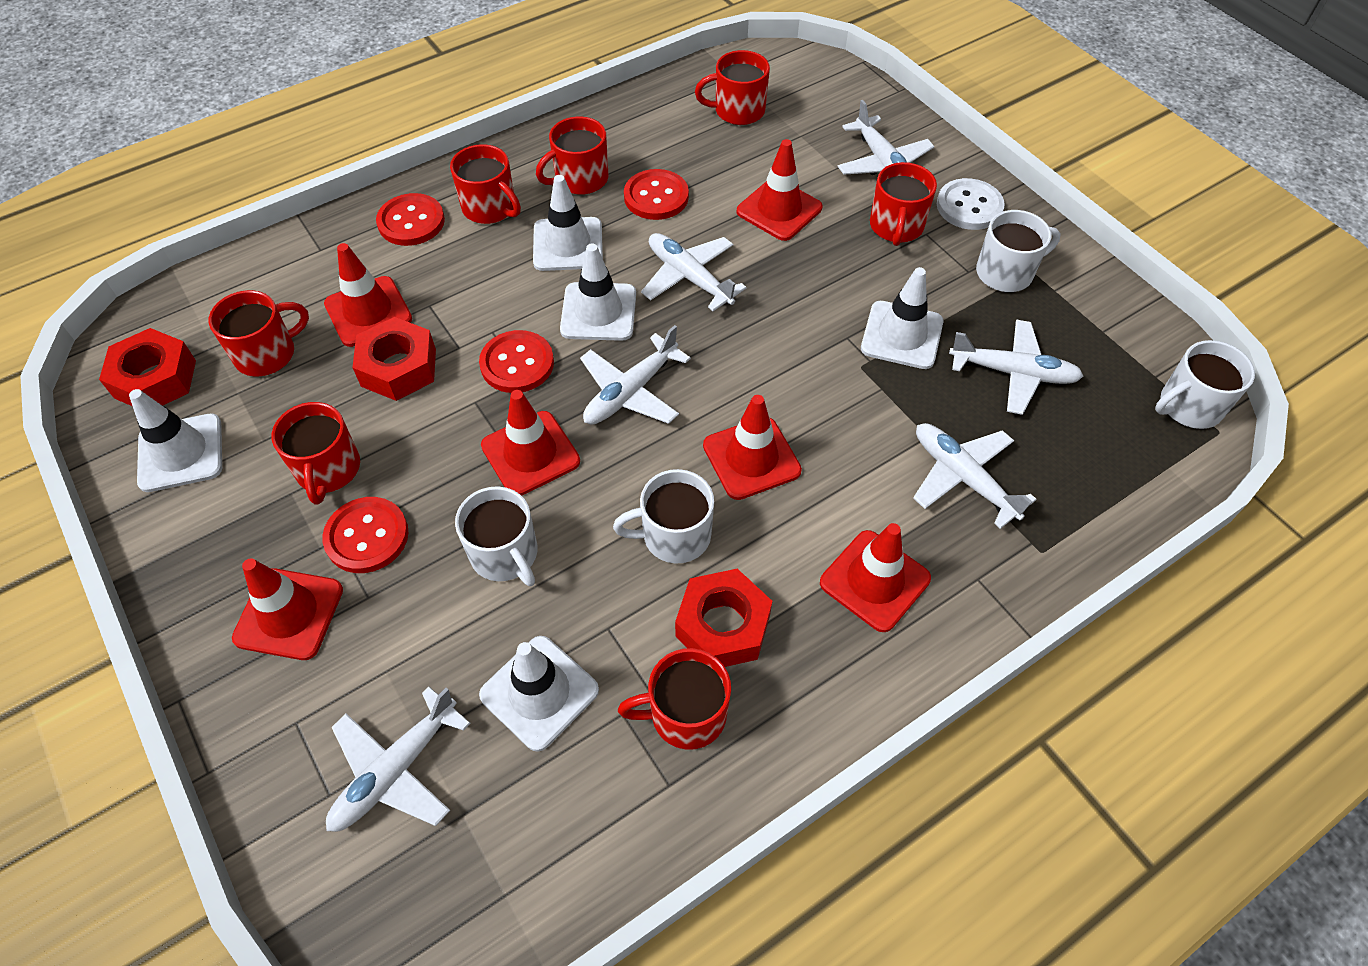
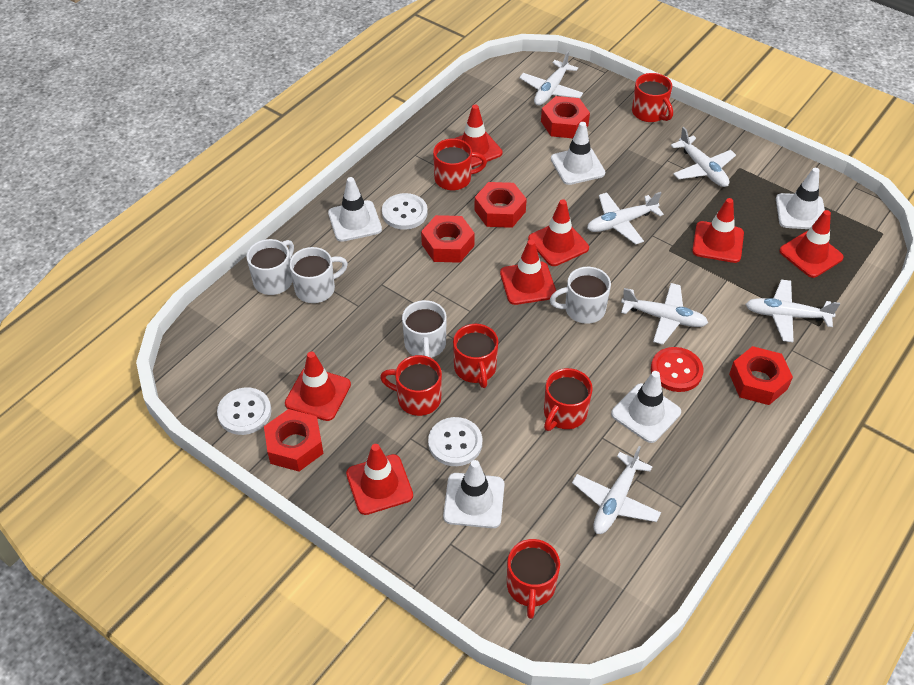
red button: 4 -> 1
red mug: 7 -> 6
red nut: 3 -> 5
red traffic cone: 6 -> 7
white button: 1 -> 3

